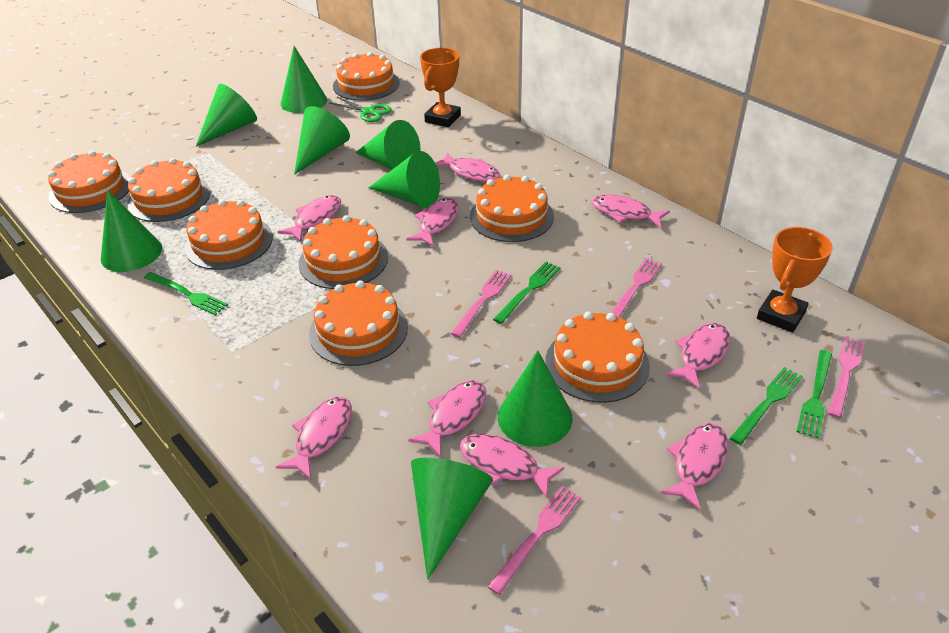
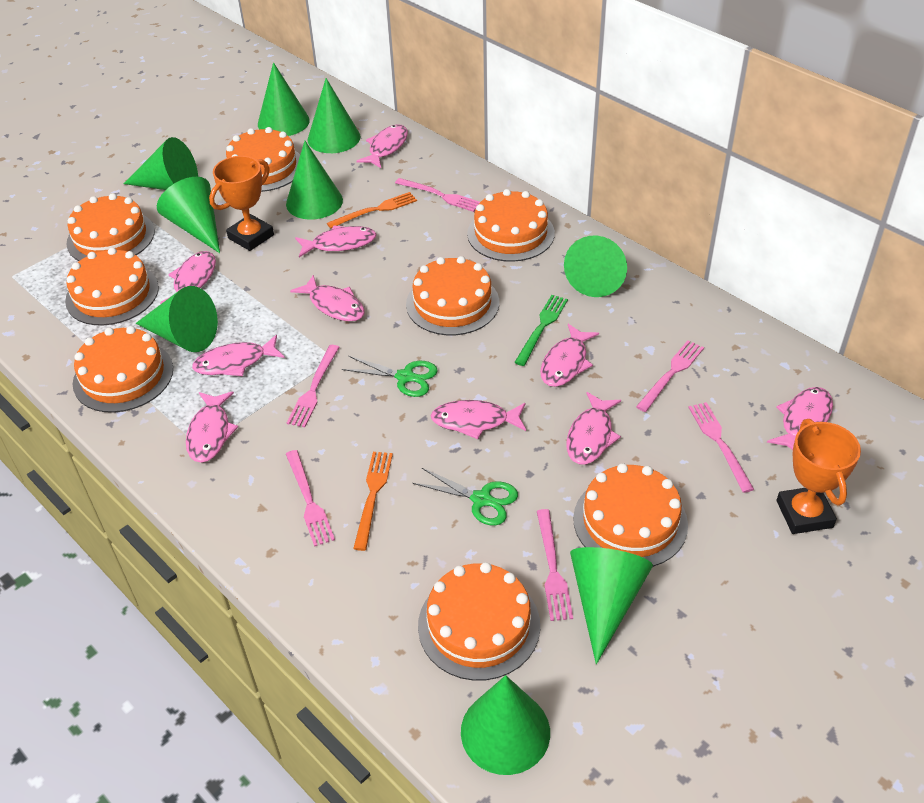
green cone: 8 -> 9
green fork: 4 -> 1
green scissors: 1 -> 2
orange fork: 0 -> 2
pink fish: 9 -> 10
pink fork: 4 -> 6

